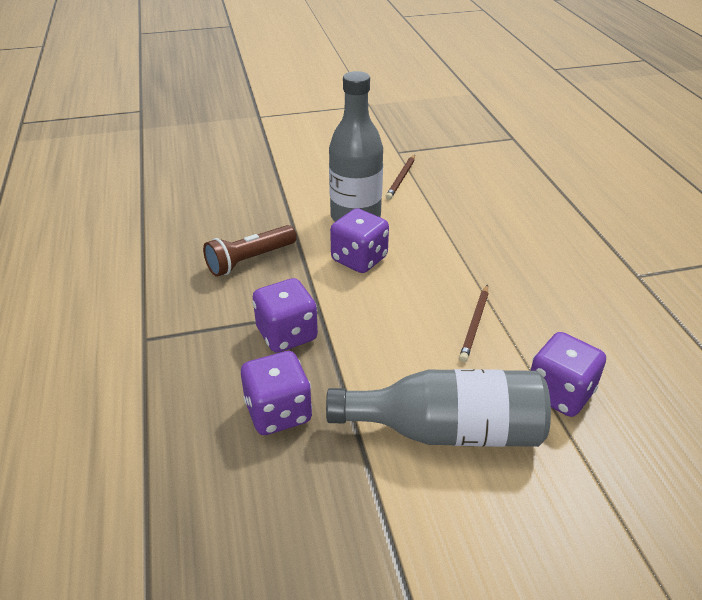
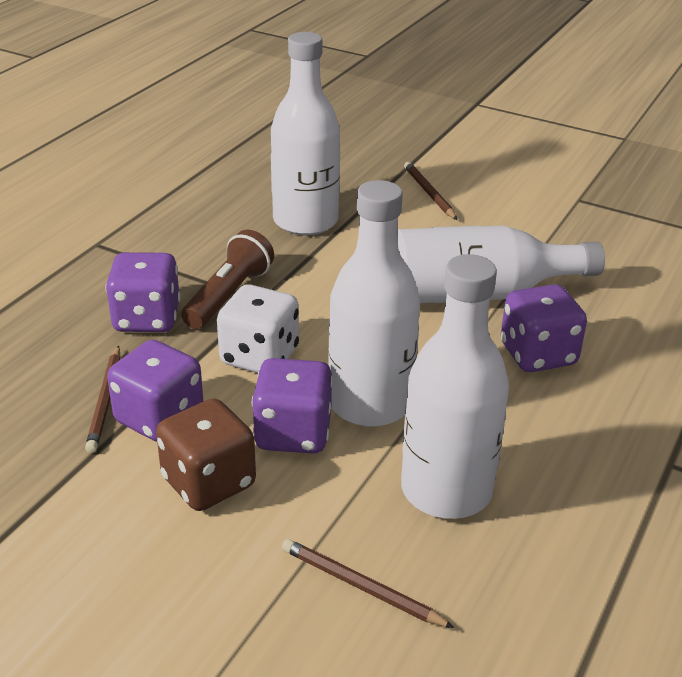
brown dice: 0 -> 1
brown pencil: 2 -> 3
grey bottle: 2 -> 0
white bottle: 0 -> 4
white dice: 0 -> 1

